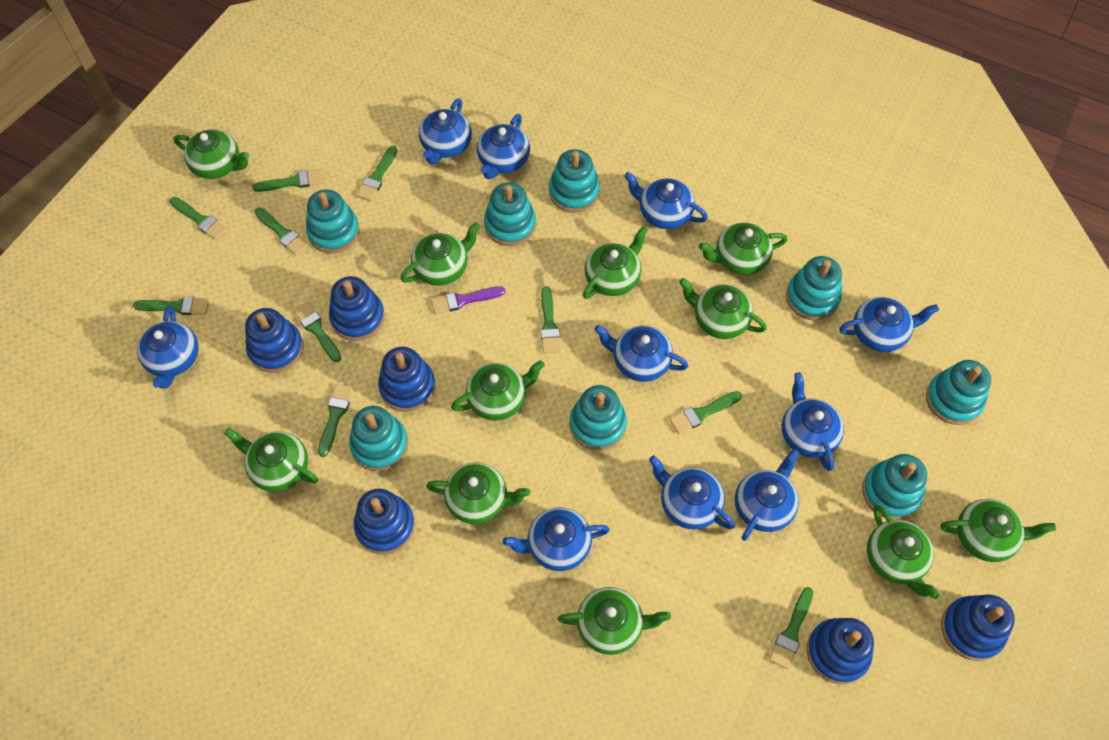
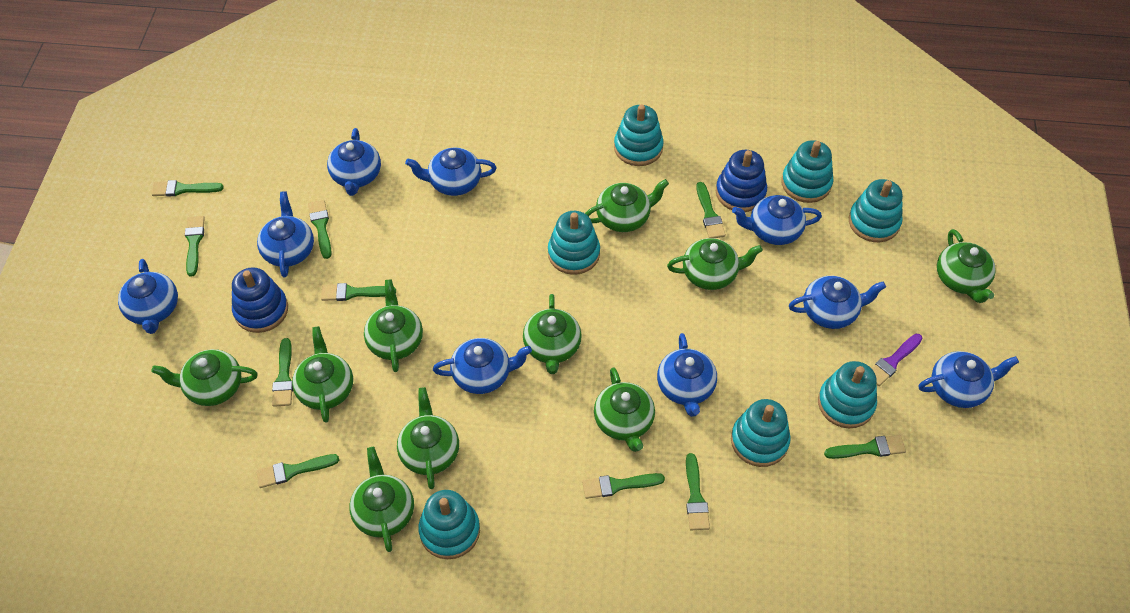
blue stacking toy: 6 -> 2
blue teapot: 10 -> 9
green teapot: 11 -> 10
turquoise stacking toy: 8 -> 7

